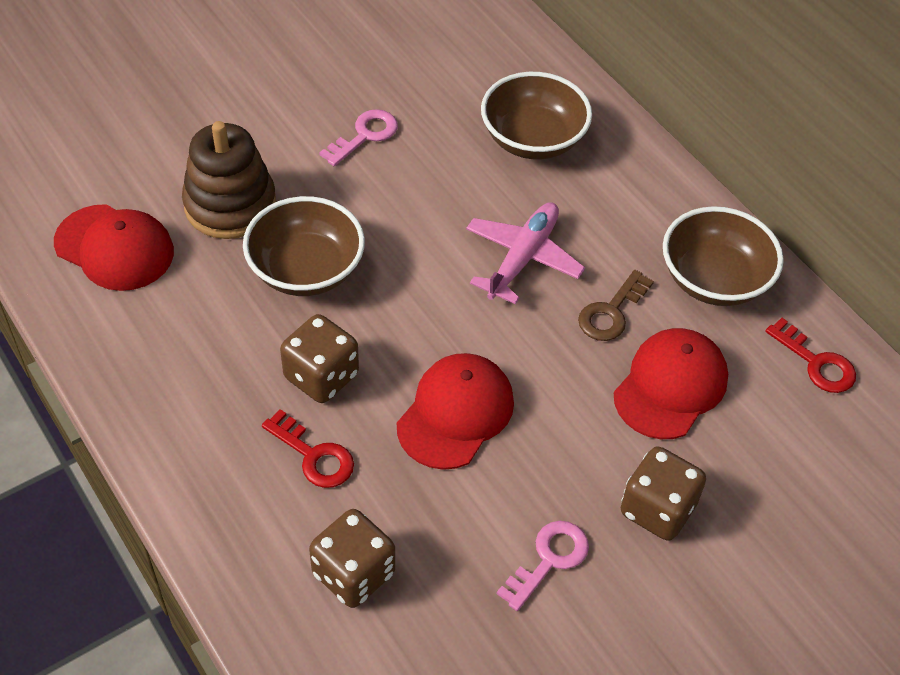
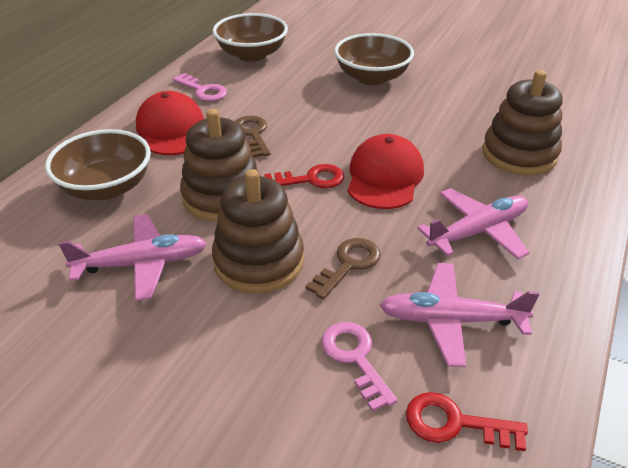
brown dice: 3 -> 0
brown key: 1 -> 2
brown stacking toy: 1 -> 3
pink plane: 1 -> 3
red cap: 3 -> 2

